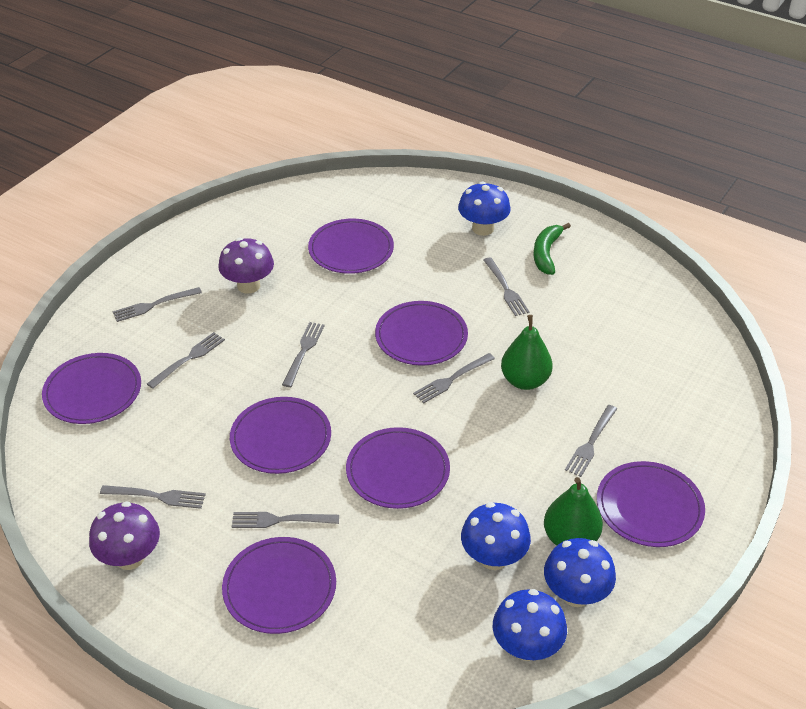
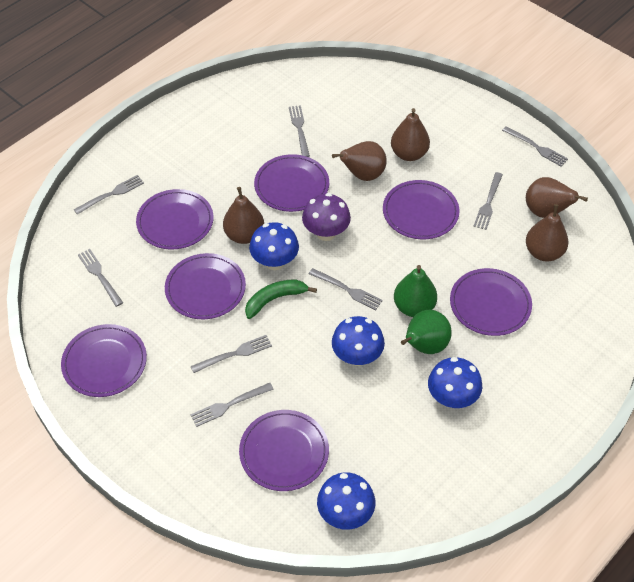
brown pear: 0 -> 5
purple mushroom: 2 -> 1

